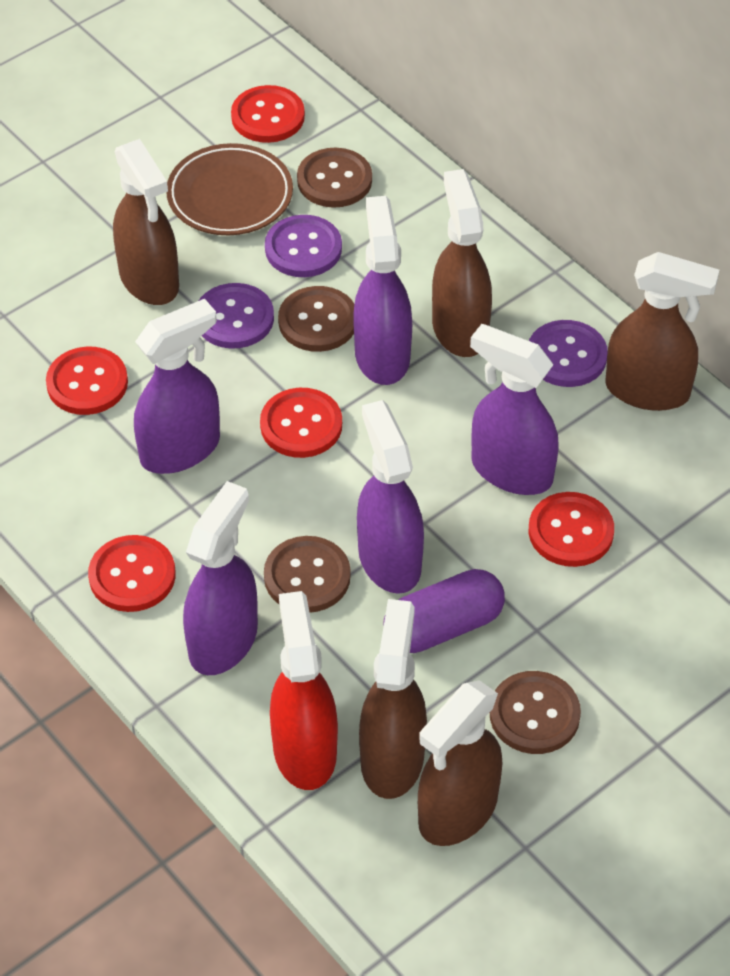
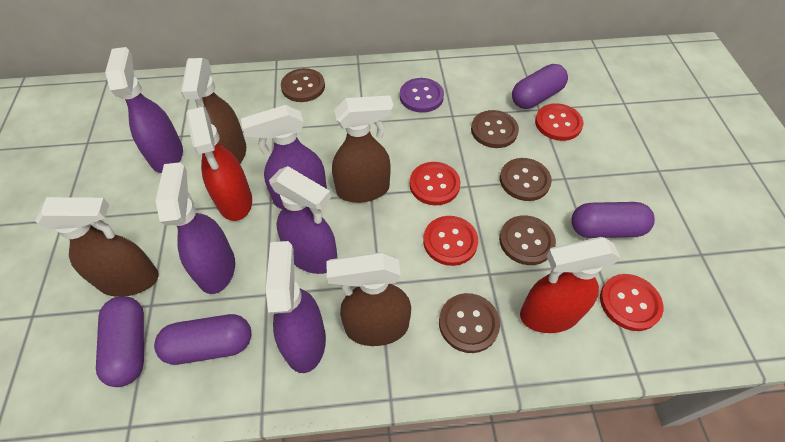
brown button: 4 -> 5
brown plate: 1 -> 0
brown spray bottle: 5 -> 4
purple button: 3 -> 1
purple capsule: 1 -> 4
red button: 5 -> 4
red spray bottle: 1 -> 2

